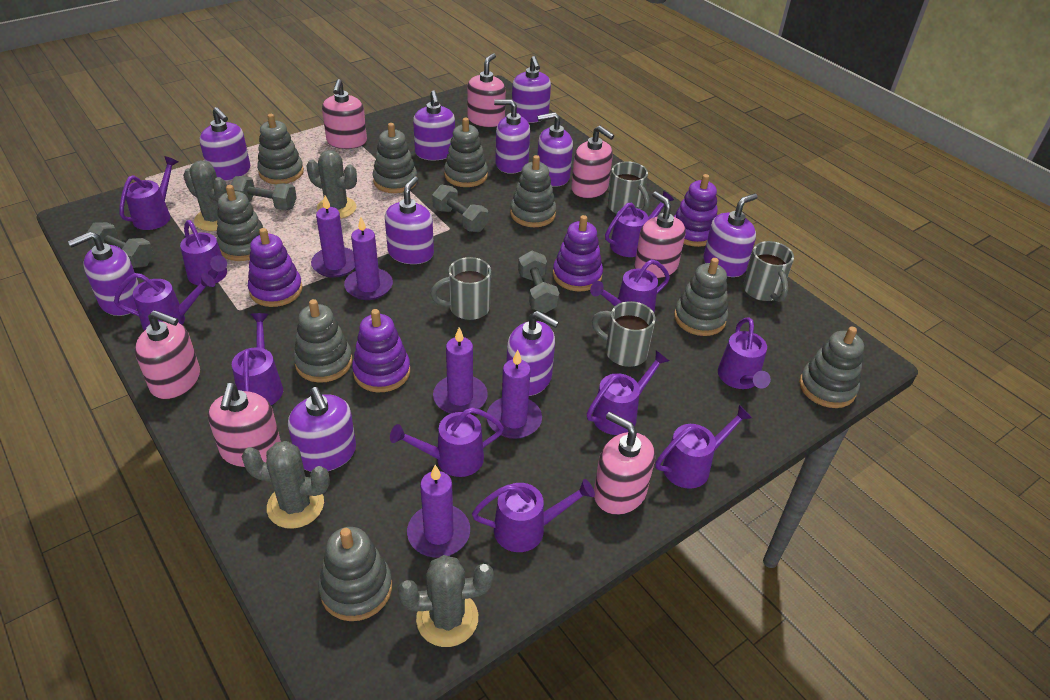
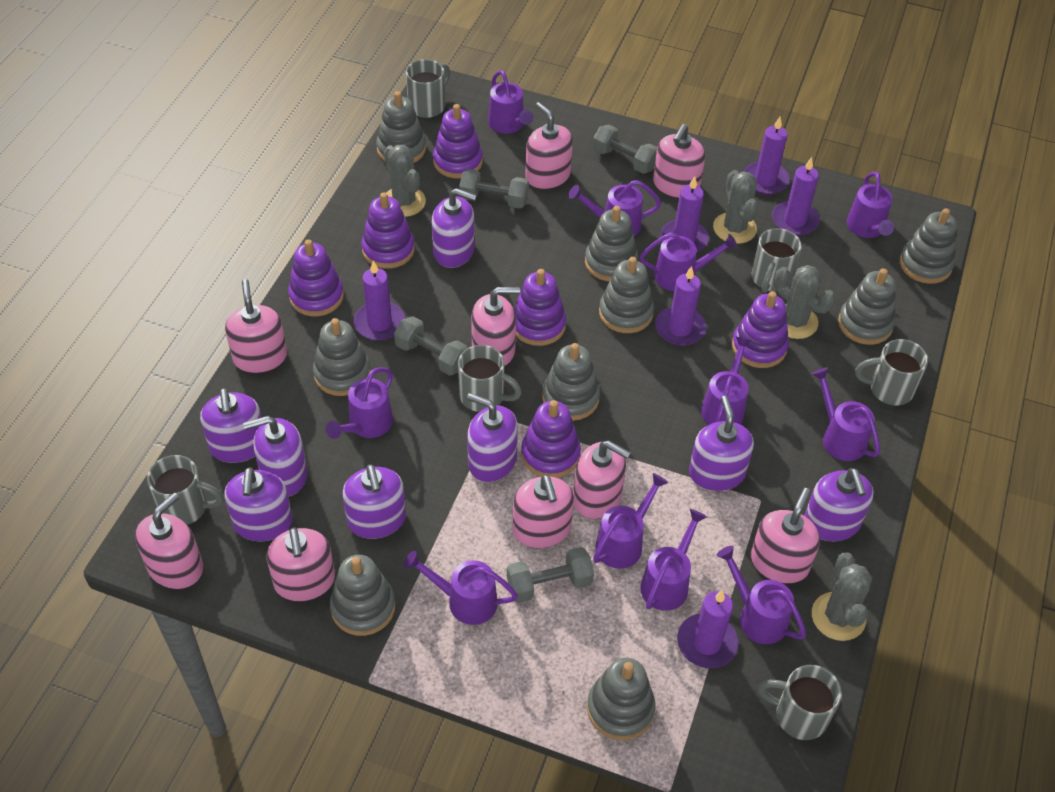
grey mug: 4 -> 6
pink soap dispenser: 7 -> 9
purple candle: 5 -> 6
purple soap dispenser: 10 -> 8
purple stacking toy: 4 -> 6

